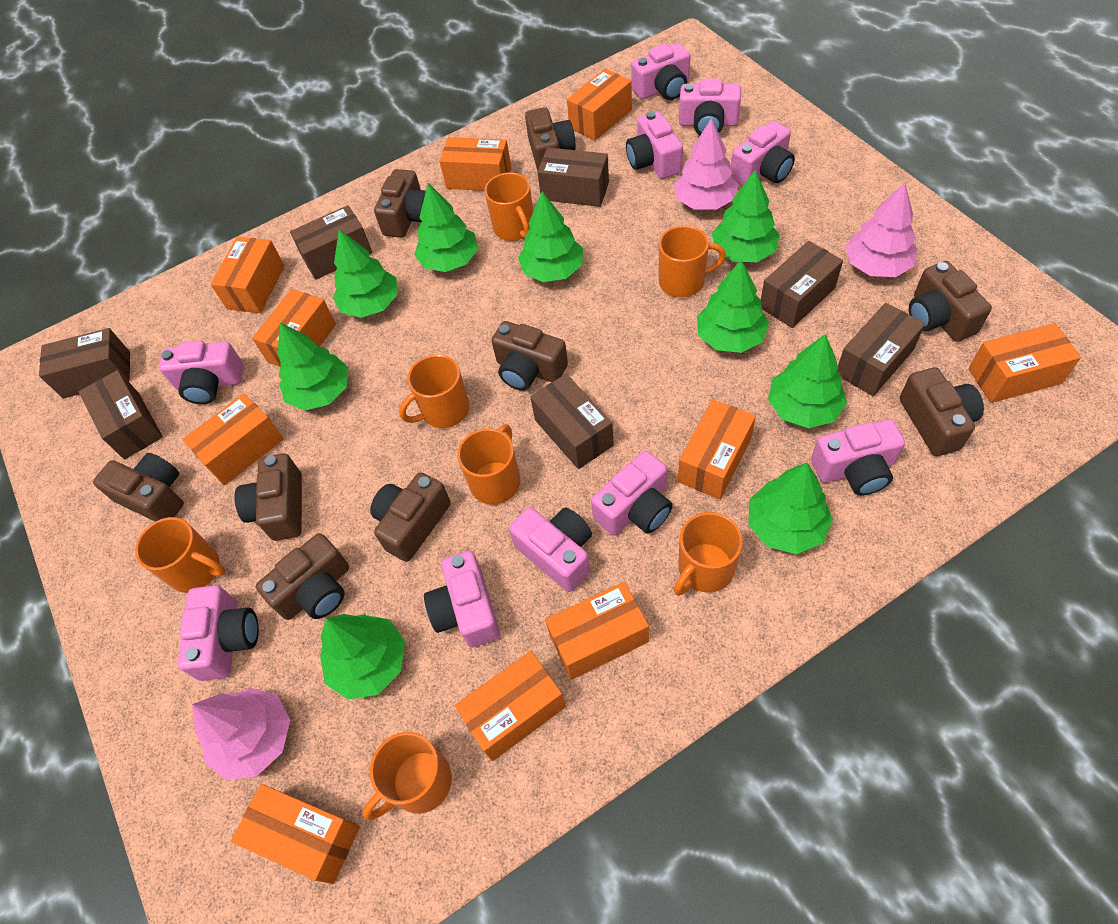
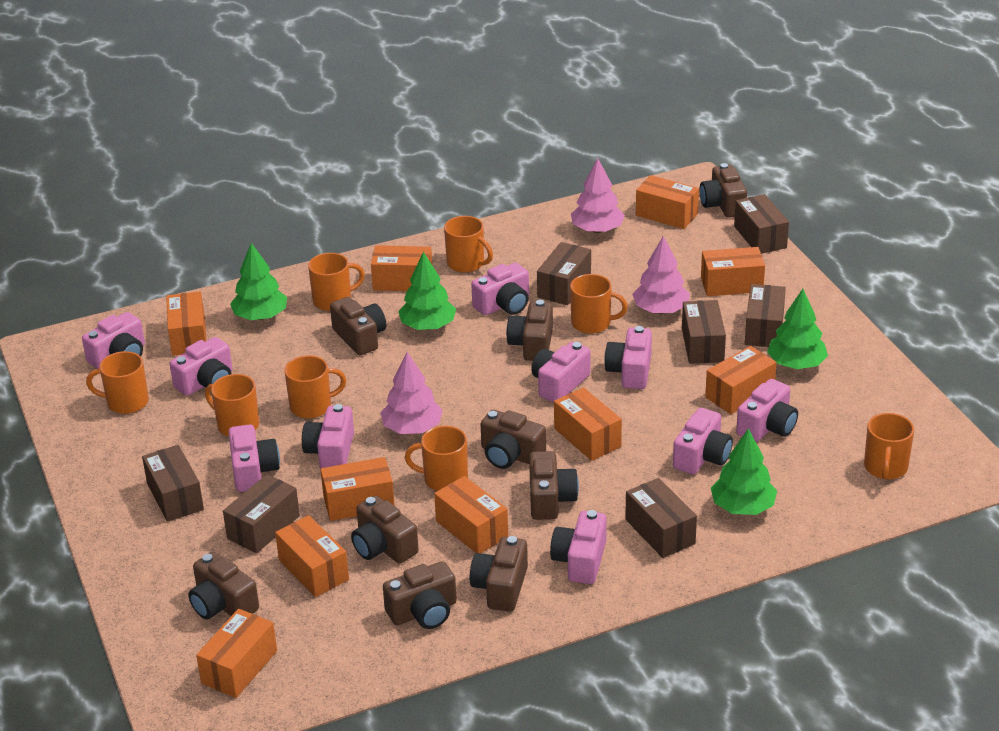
green tree: 9 -> 4
orange mug: 7 -> 8

